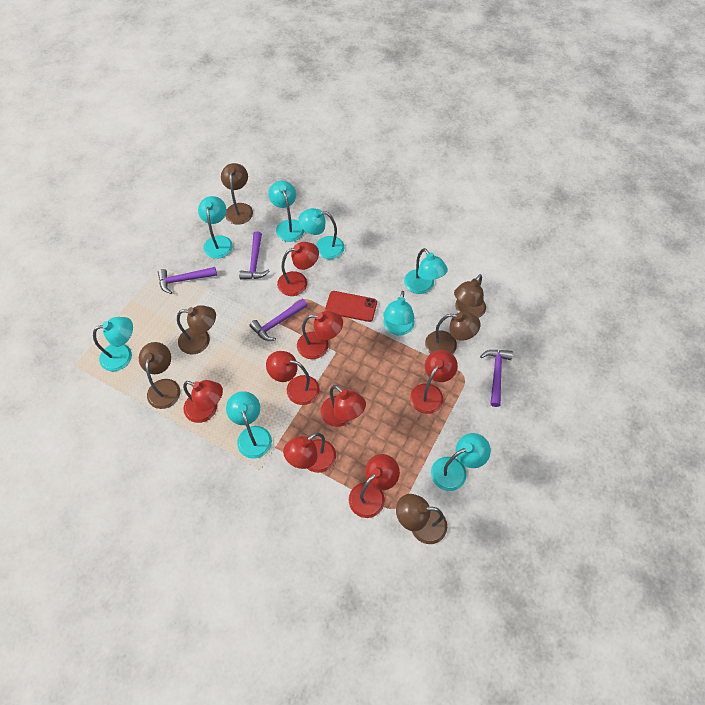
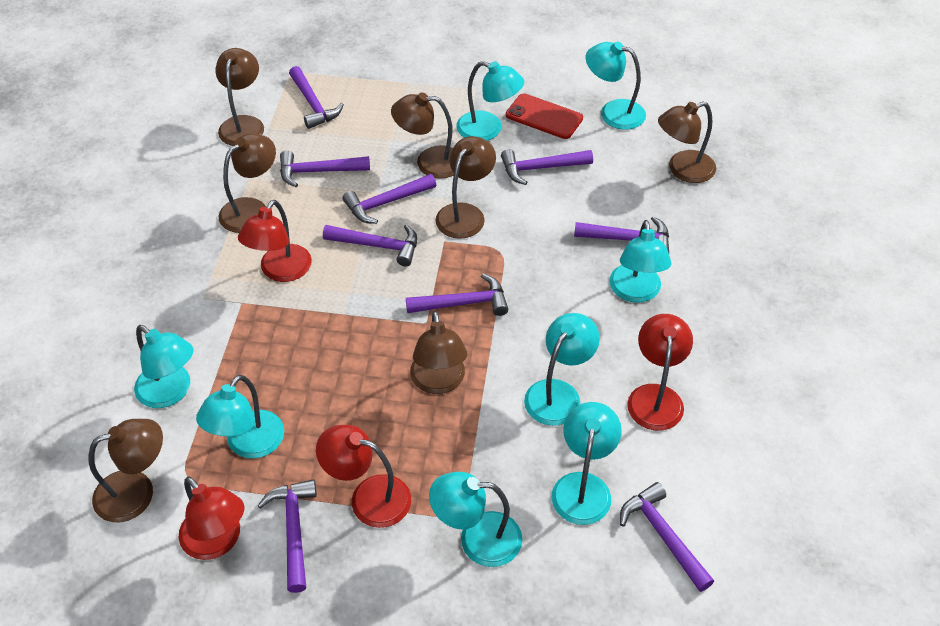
brown lamp: 6 -> 7
purple hammer: 4 -> 9
red lamp: 8 -> 4

